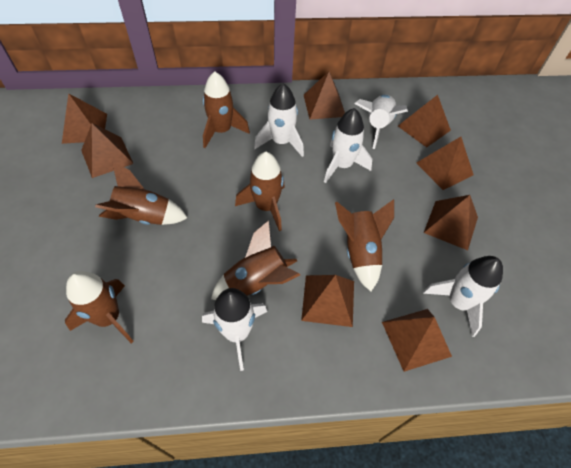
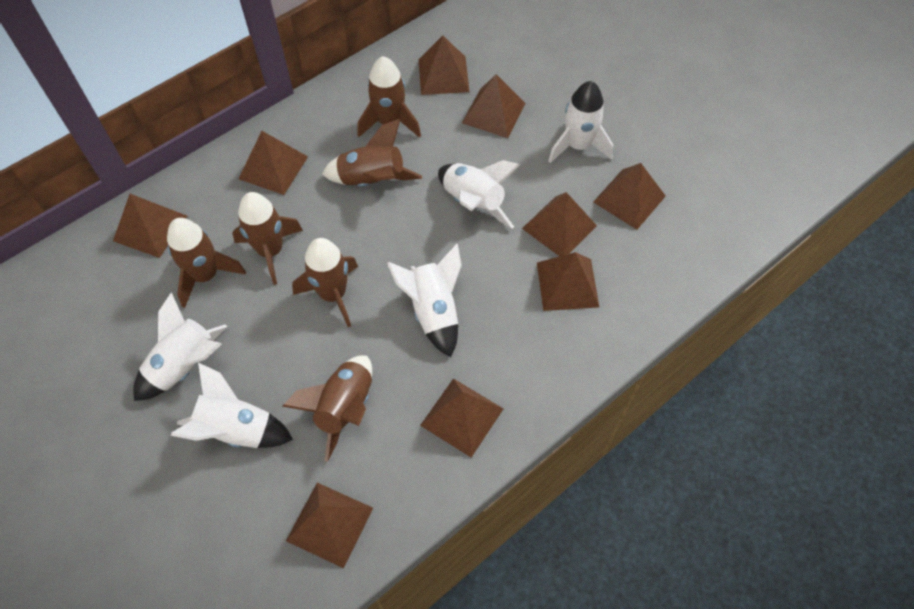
brown pyramid: 8 -> 9

